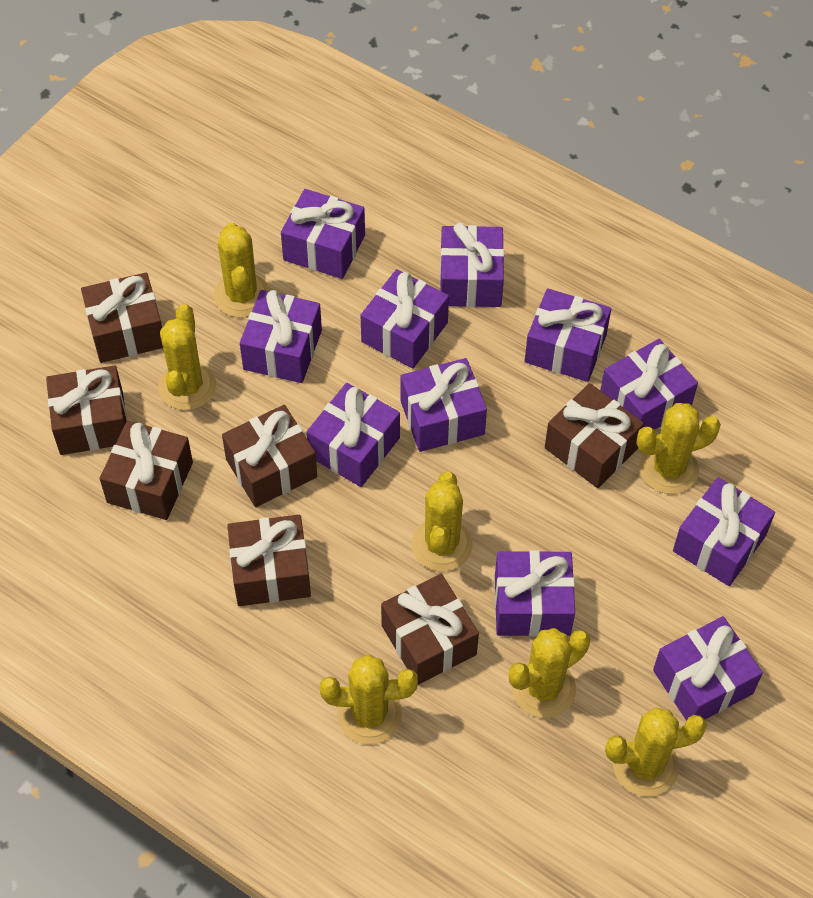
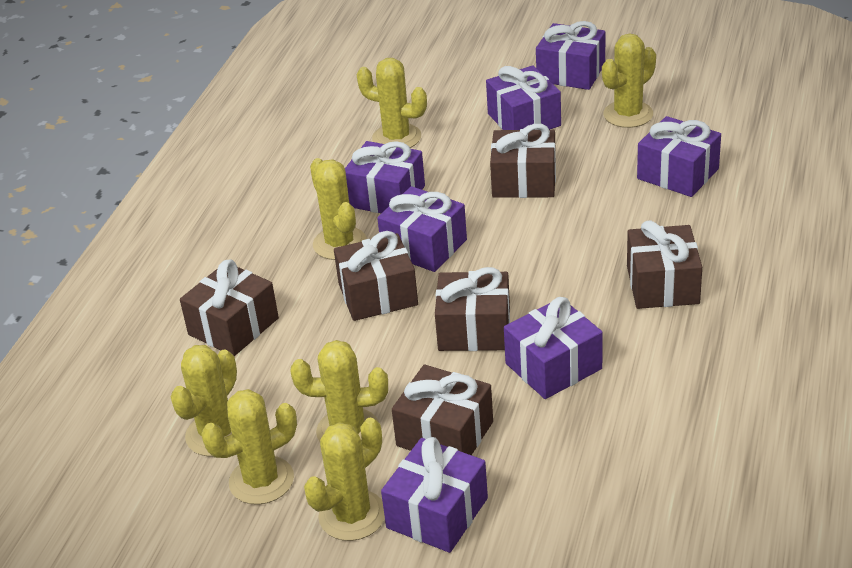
brown gift: 7 -> 6
purple gift: 11 -> 7

